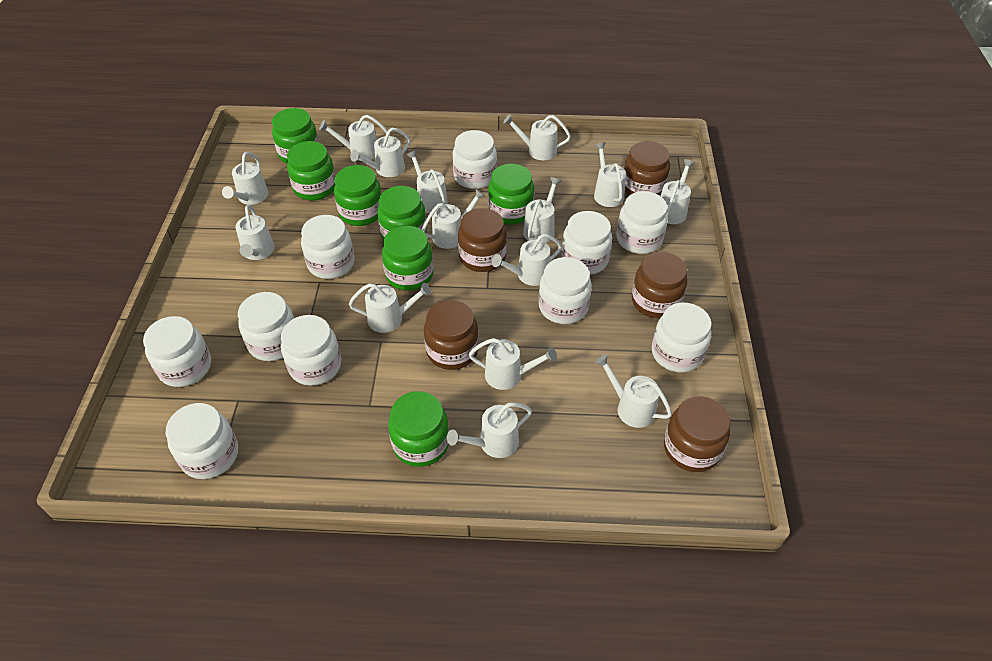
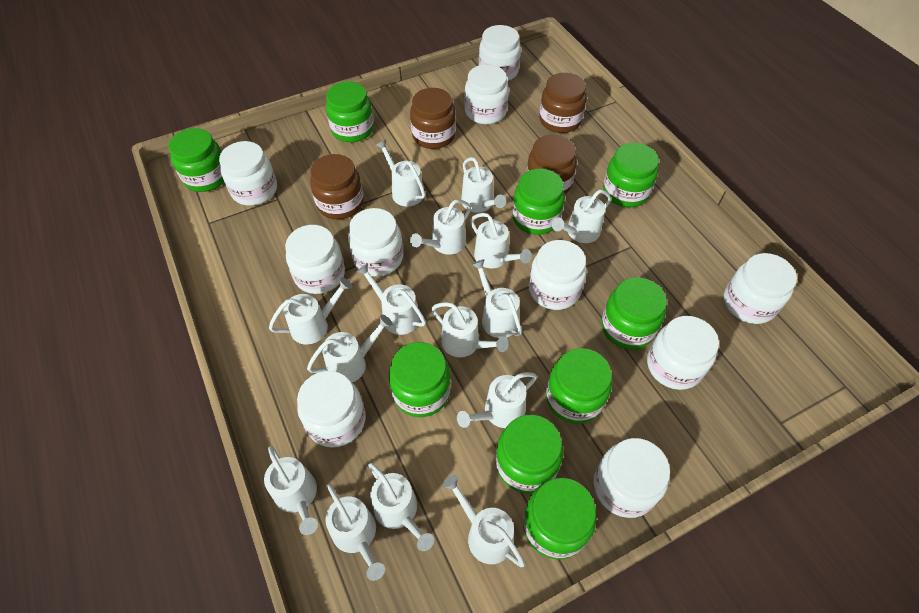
brown jar: 5 -> 4
green jar: 7 -> 9

